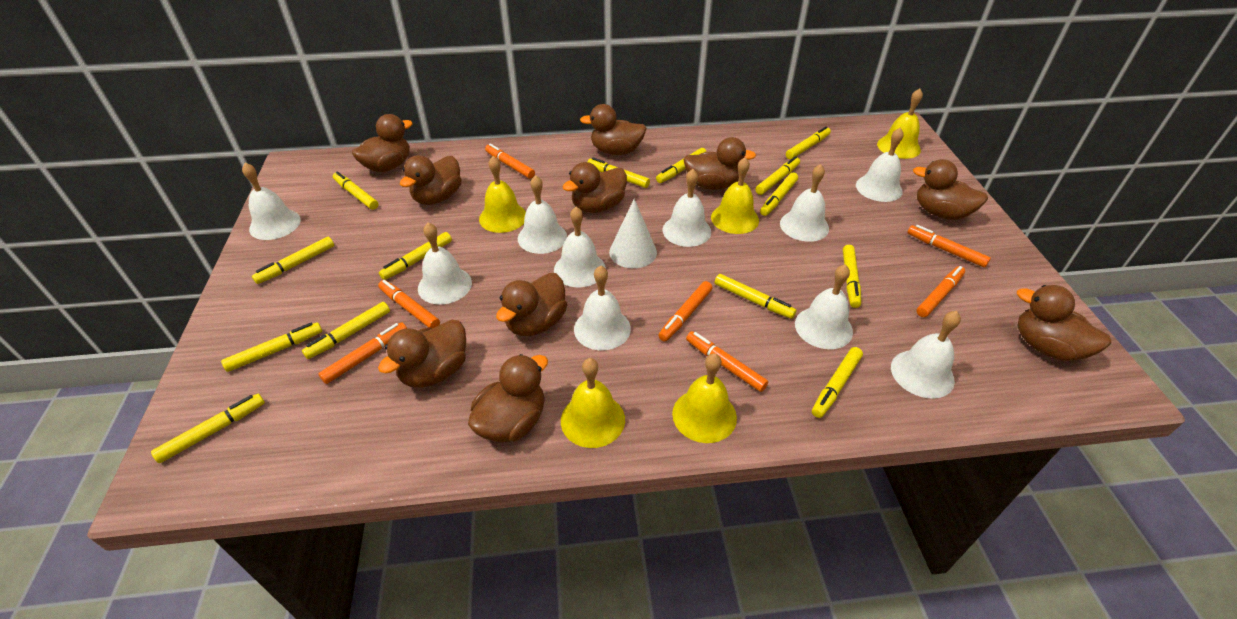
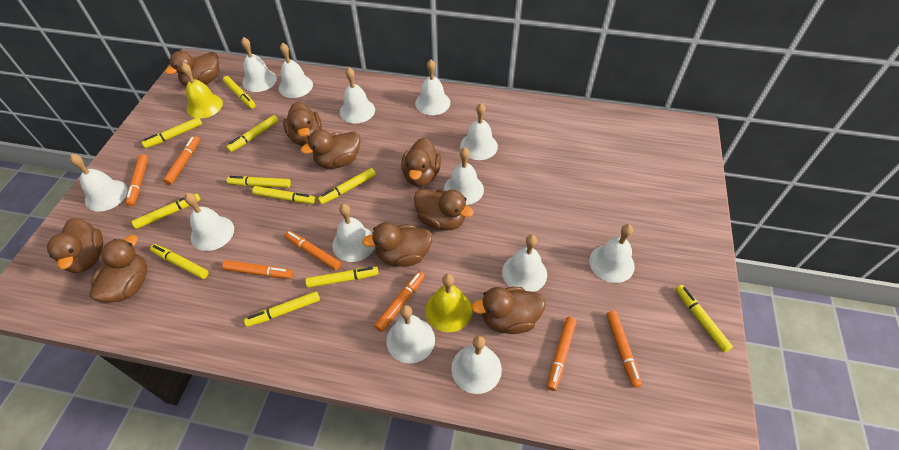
brown duck: 10 -> 9
white bell: 10 -> 13
white cone: 1 -> 0
yellow bell: 5 -> 2
yellow marker: 14 -> 11

